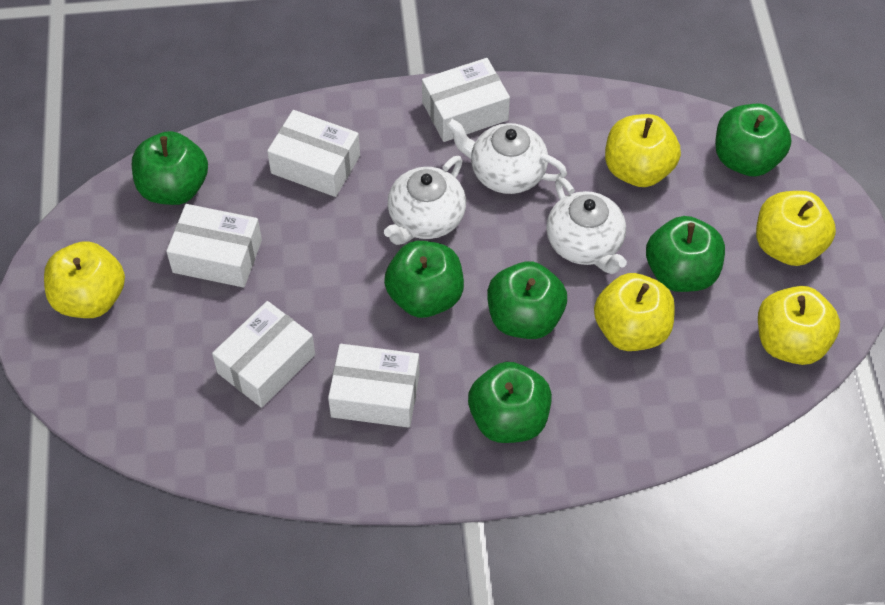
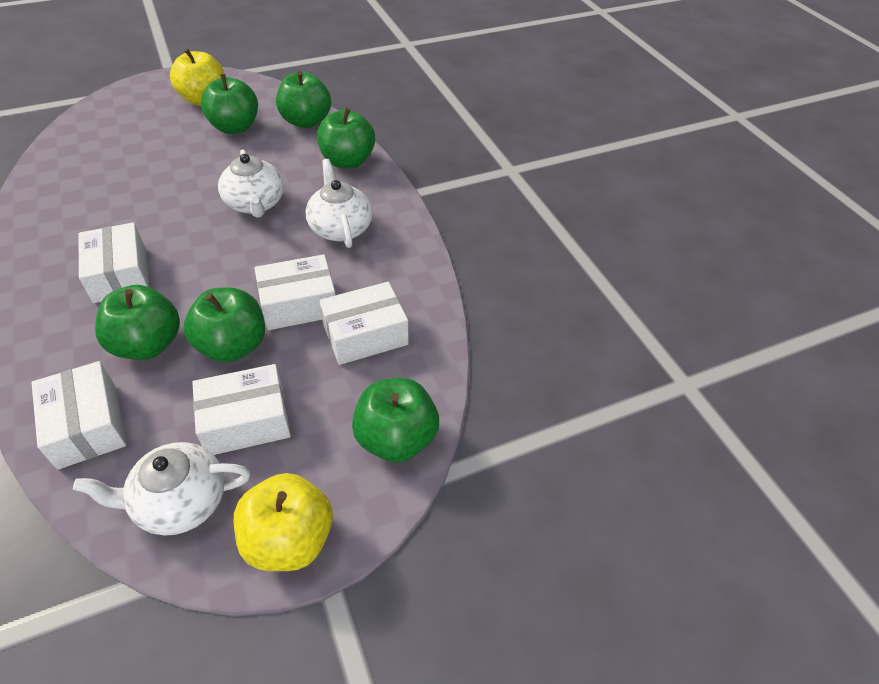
yellow apple: 5 -> 2

